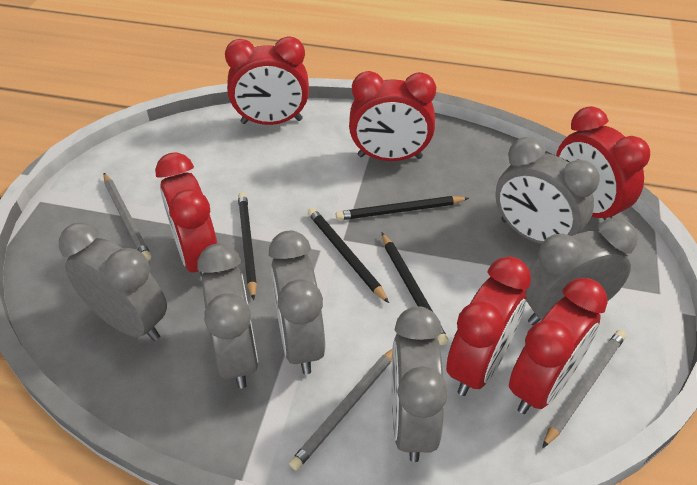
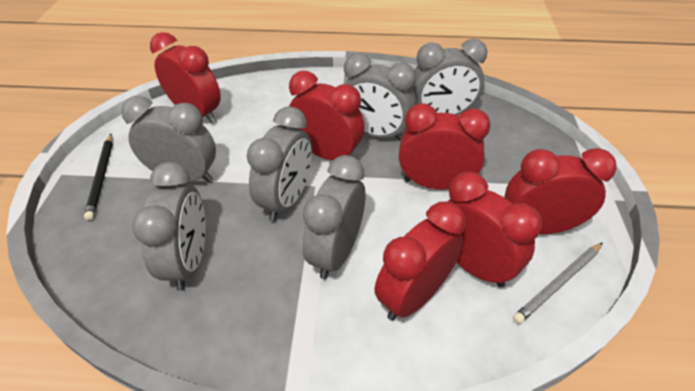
black pencil: 4 -> 1
grey pencil: 3 -> 1

